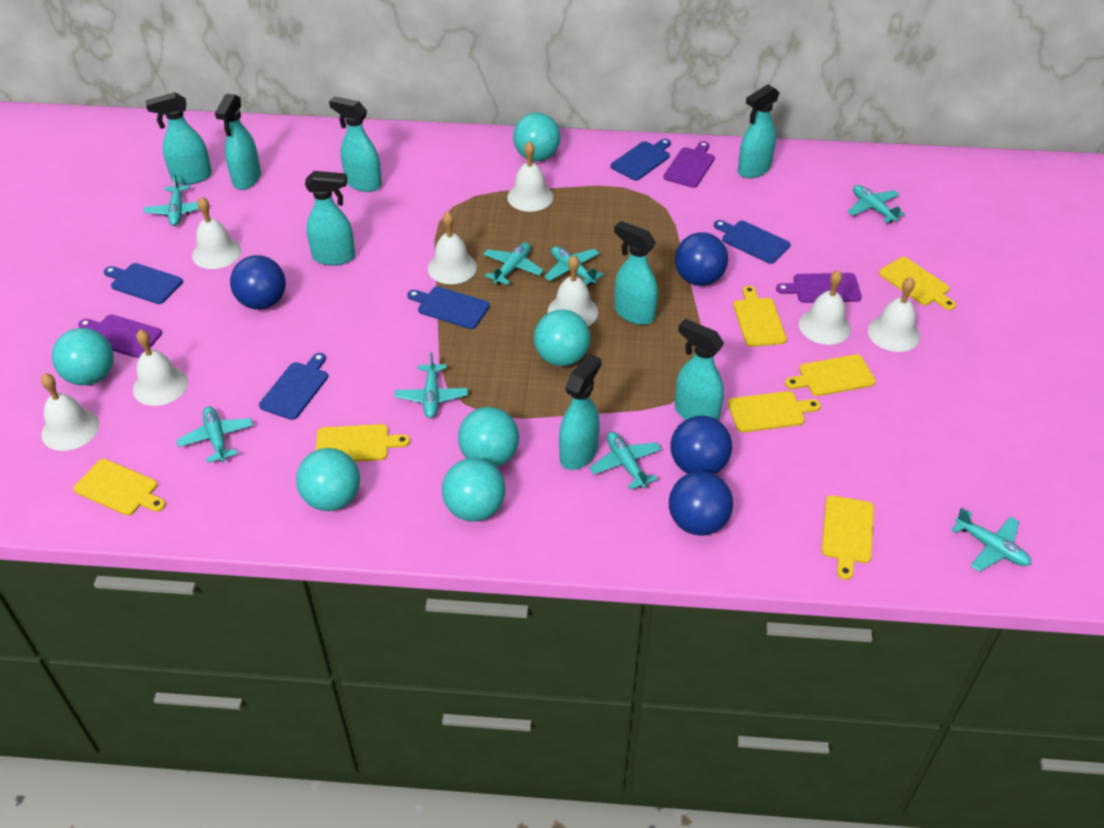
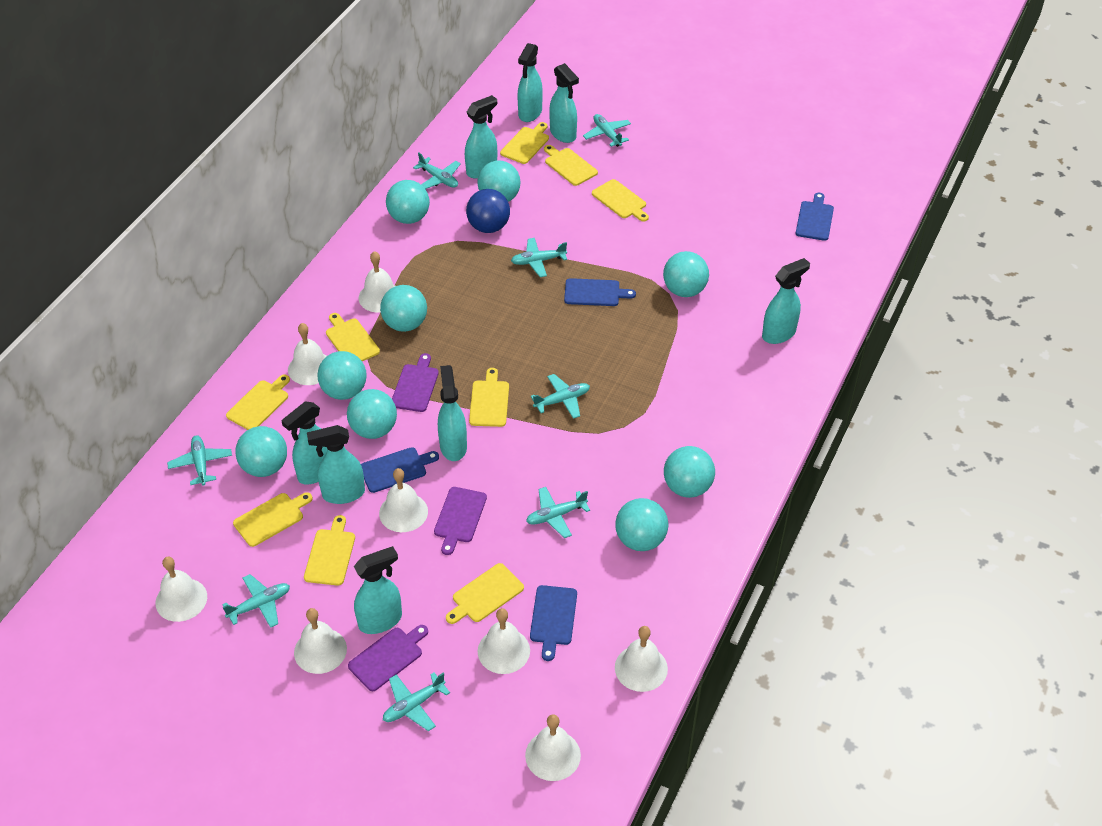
blue ball: 4 -> 1
blue cutting board: 5 -> 4
turquoise ball: 6 -> 9
yellow cutting board: 7 -> 9

